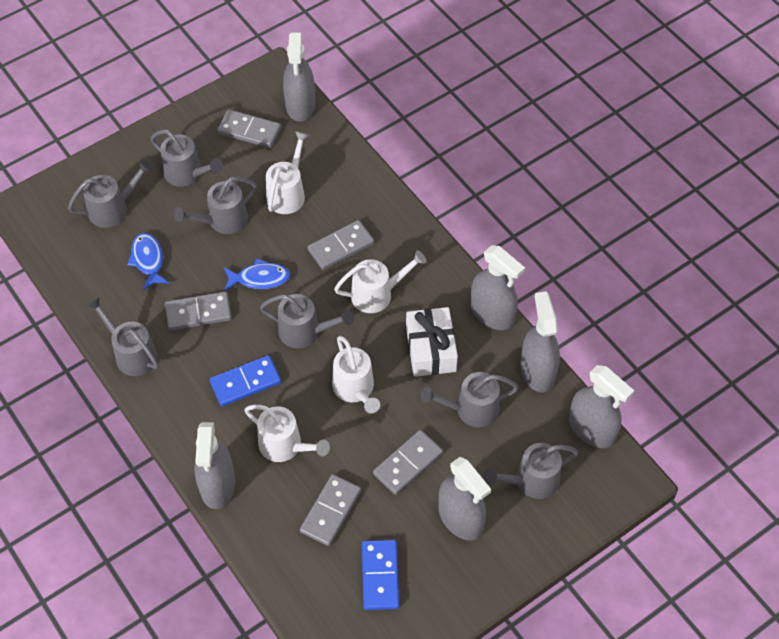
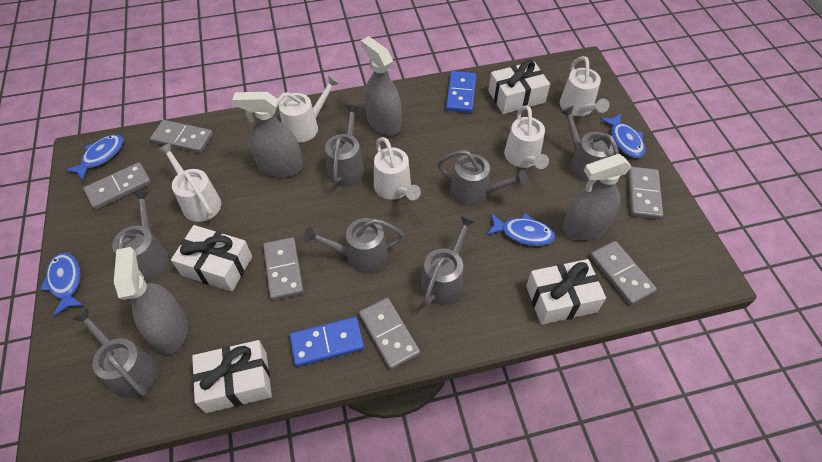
blue fish: 2 -> 4
grey domino: 5 -> 6
grey spray bottle: 6 -> 4
white gift: 1 -> 4
white watering can: 4 -> 5

